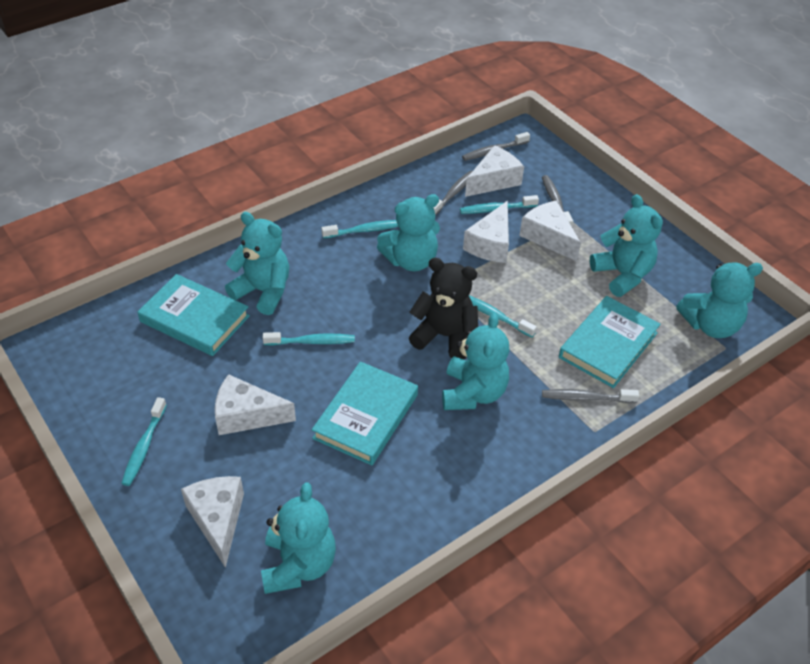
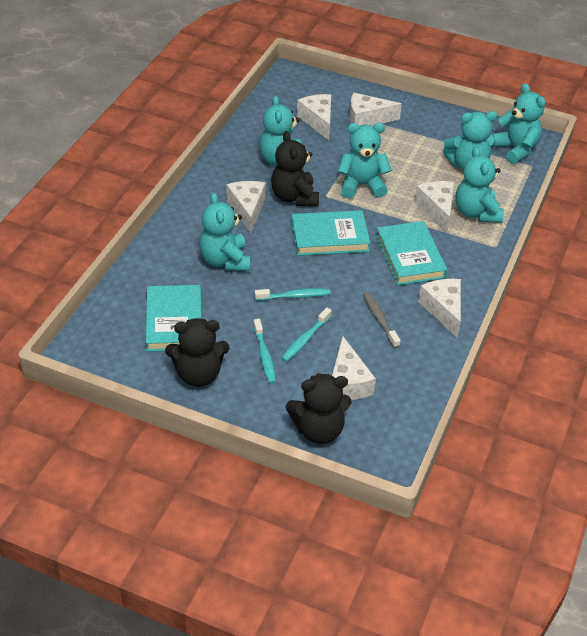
black teddy bear: 1 -> 3
grey toothbrush: 4 -> 1
turquoise toothbrush: 5 -> 3
white cheese: 5 -> 6

